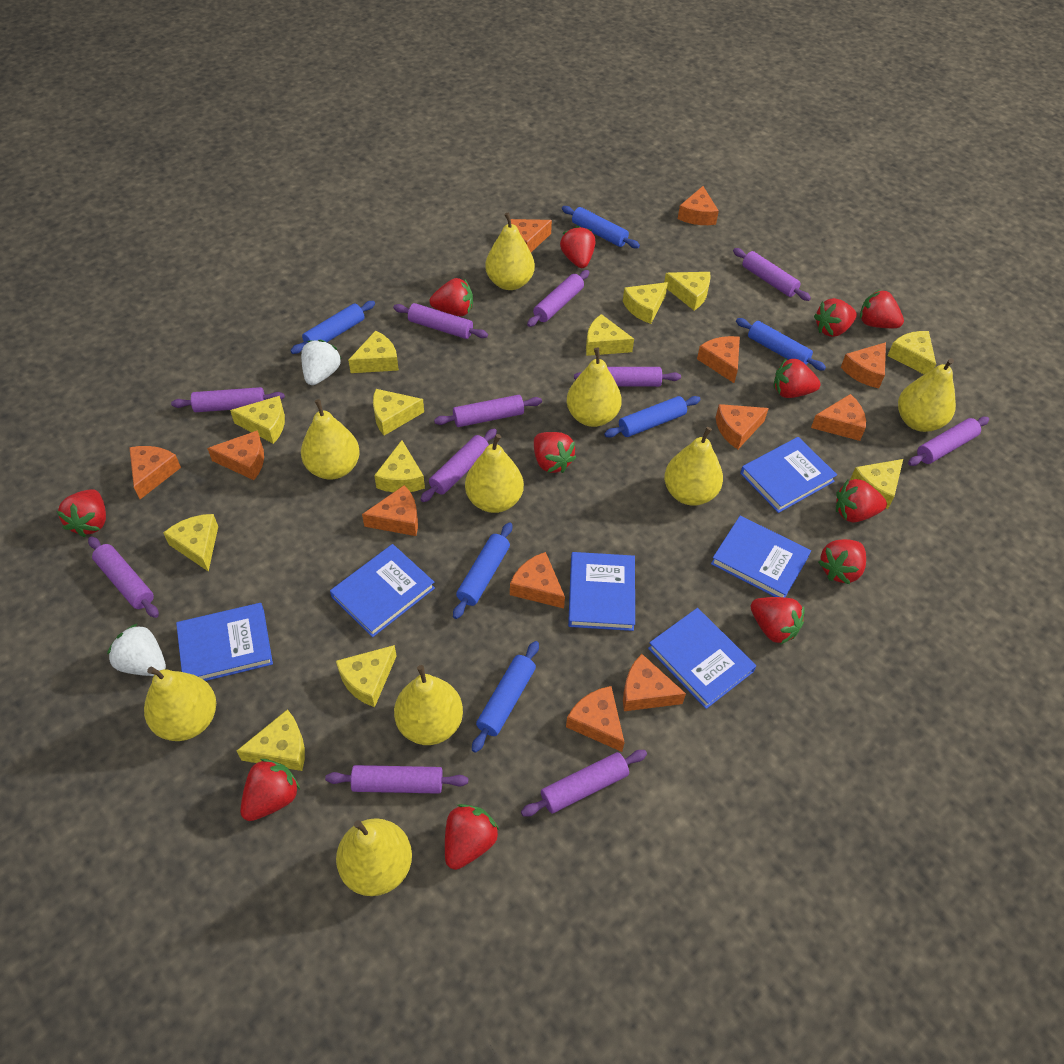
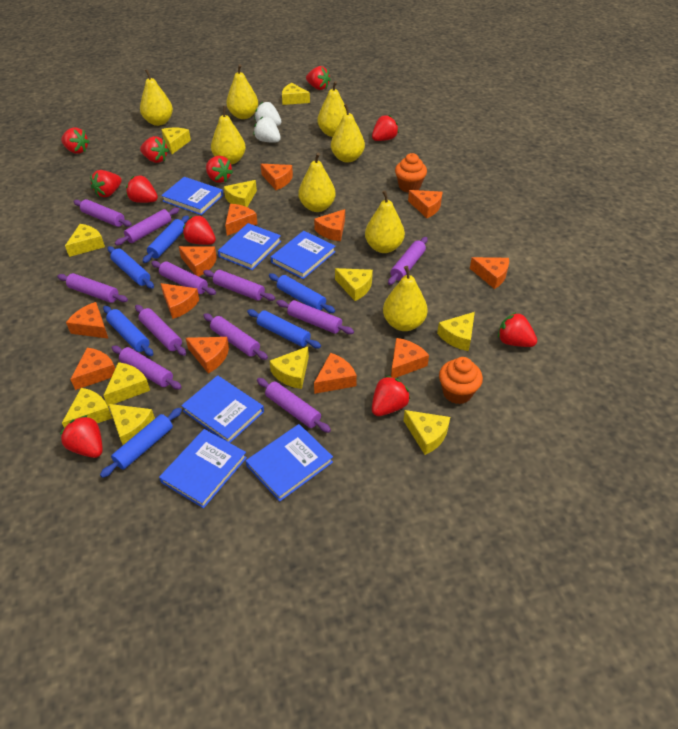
orange cupcake: 0 -> 2
red strawberry: 12 -> 11
yellow cheese: 12 -> 11
yellow pear: 9 -> 8

